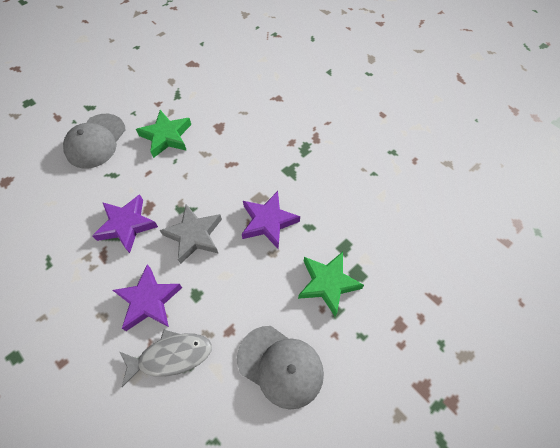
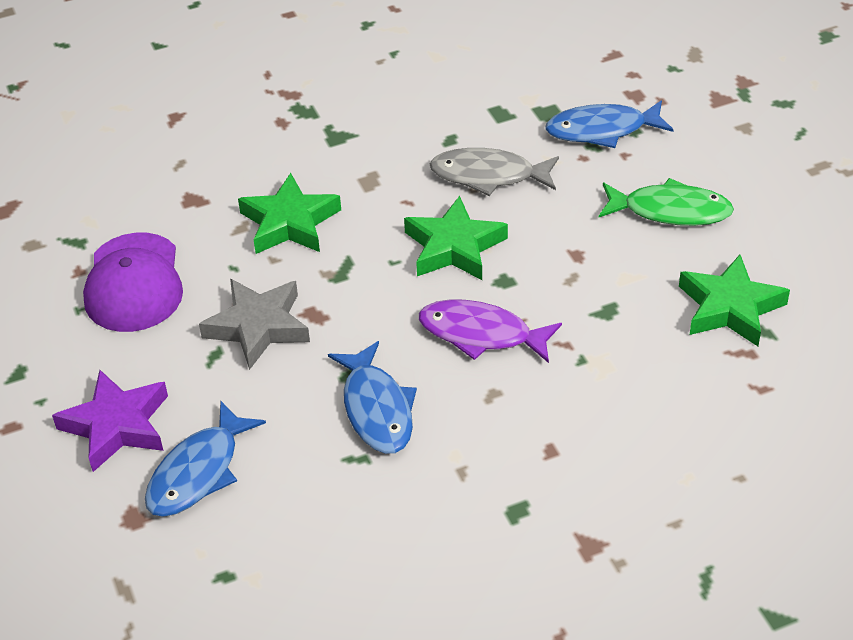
blue fish: 0 -> 3
green fish: 0 -> 1
green star: 2 -> 3
grey cap: 2 -> 0
purple cap: 0 -> 1
purple fish: 0 -> 1
purple star: 3 -> 1

